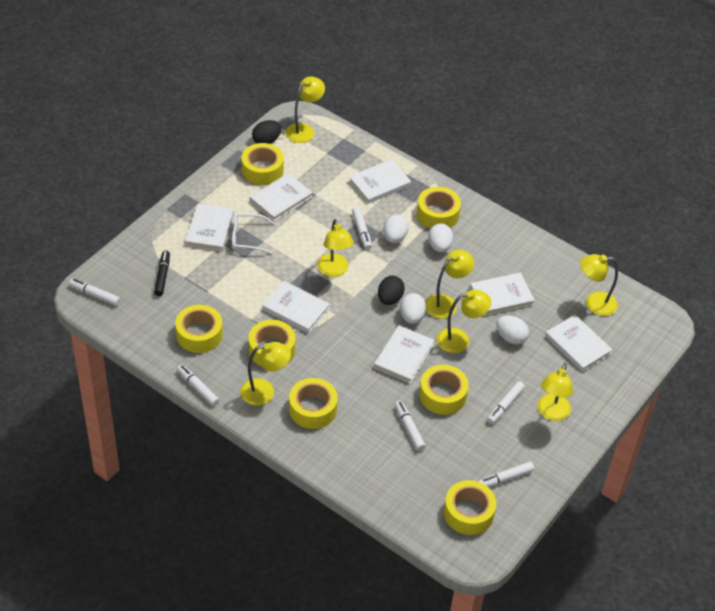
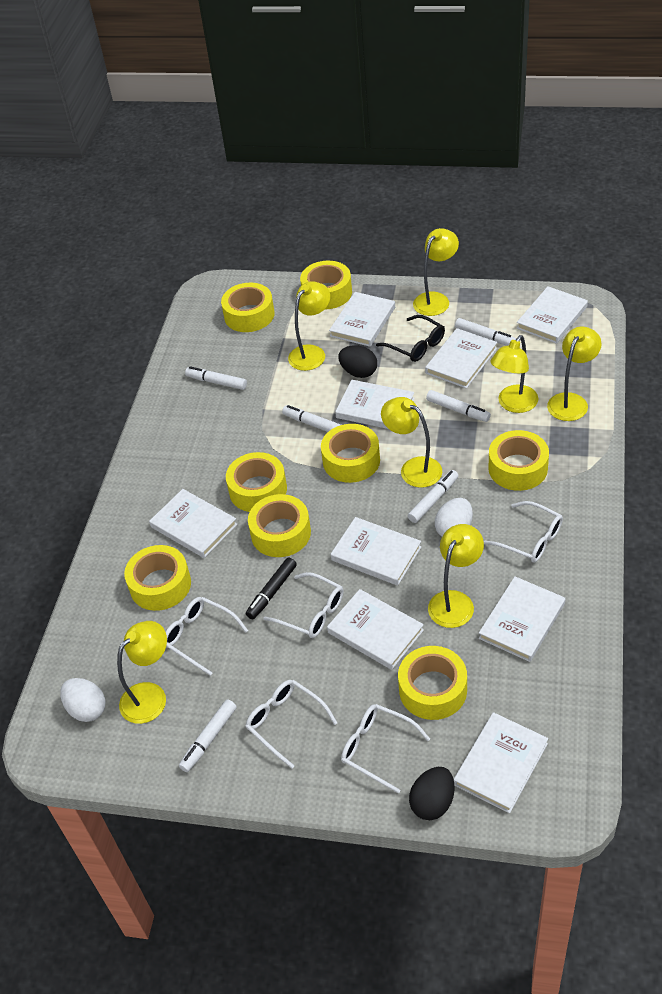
black glasses: 0 -> 1
white book: 7 -> 9
white egg: 4 -> 2
white glasses: 1 -> 5
yellow tape: 7 -> 8

